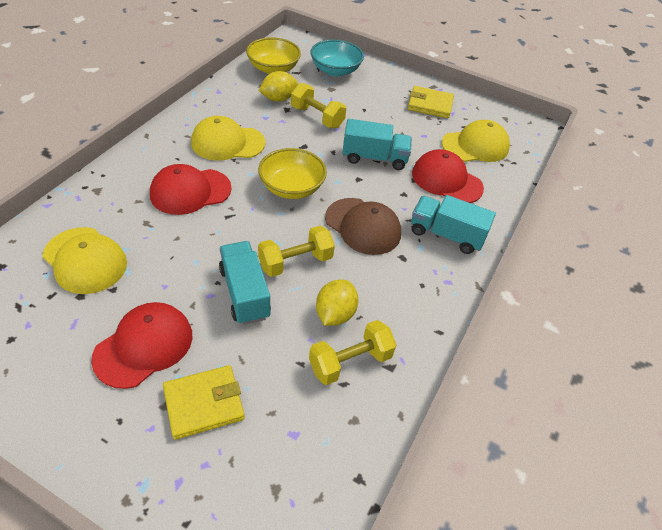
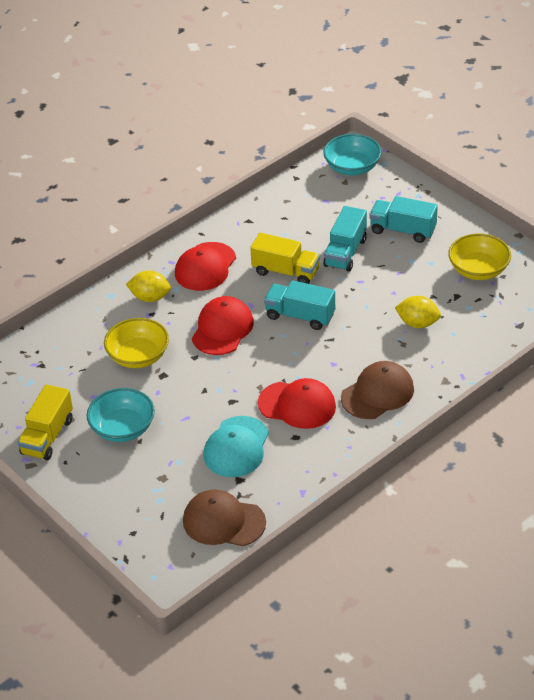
brown cap: 1 -> 2
turquoise bowl: 1 -> 2
turquoise cap: 0 -> 1
yellow cap: 3 -> 0
yellow dumbbell: 3 -> 0
yellow truck: 0 -> 2
yellow wallet: 2 -> 0

